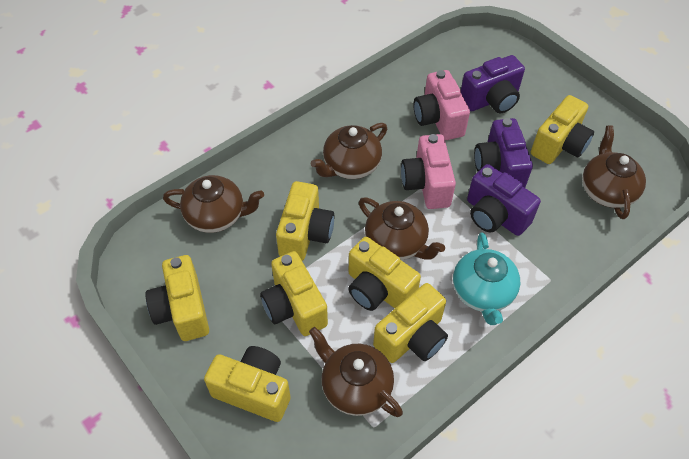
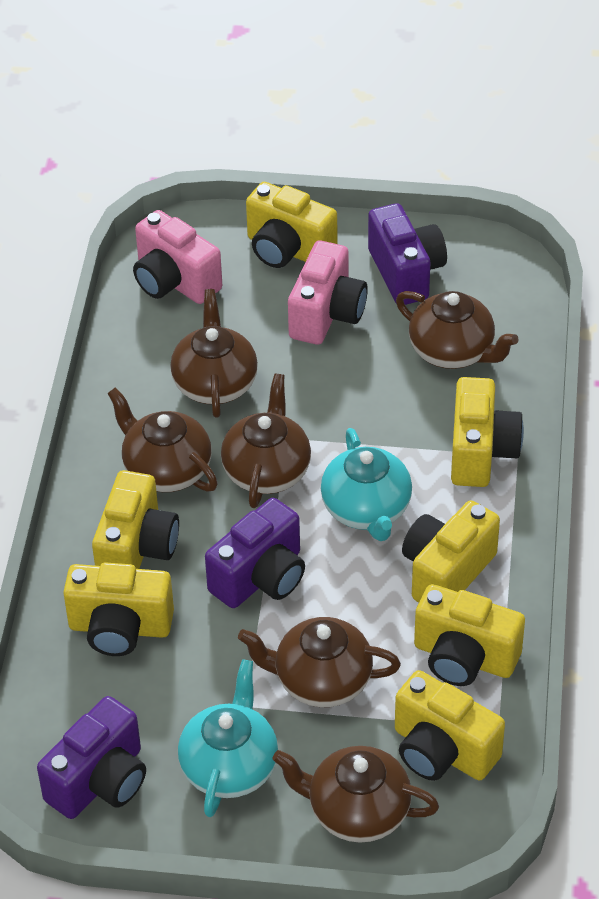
brown teapot: 5 -> 6
turquoise teapot: 1 -> 2

